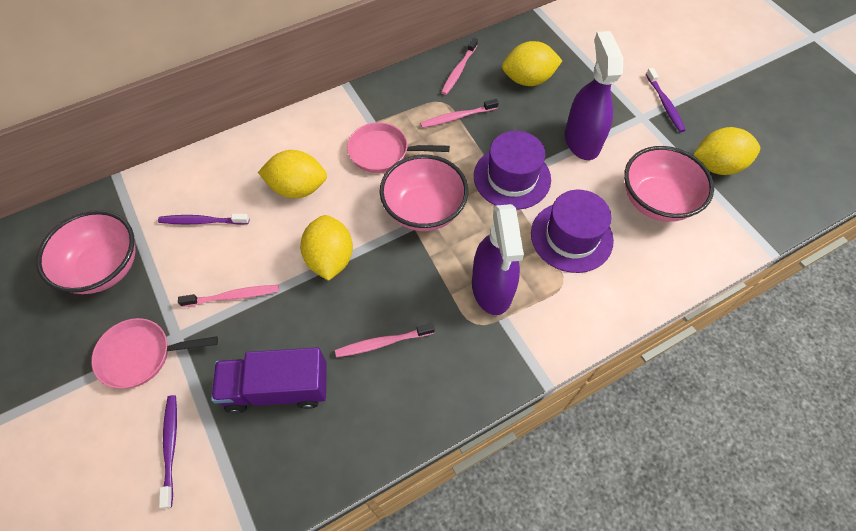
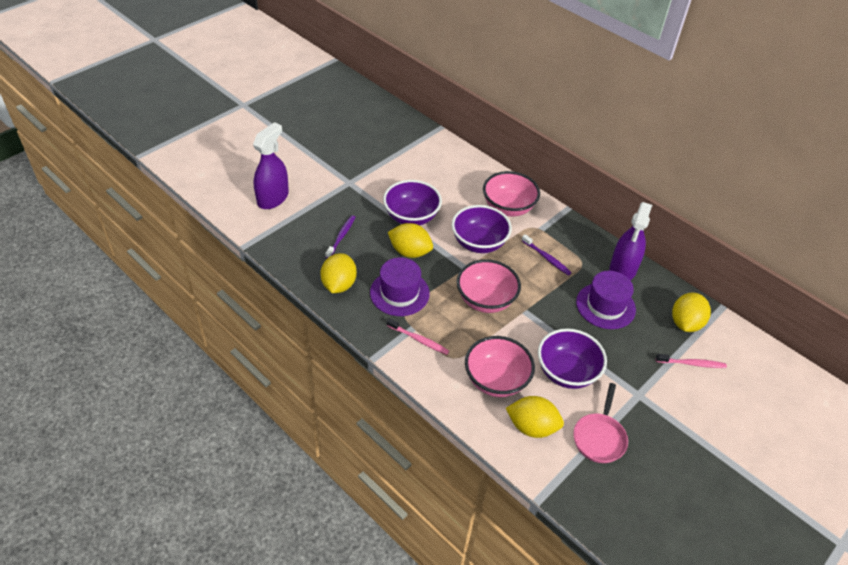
pink pan: 2 -> 1
pink toothbrush: 4 -> 2
purple bowl: 0 -> 3
purple toothbrush: 3 -> 2
purple truck: 1 -> 0

